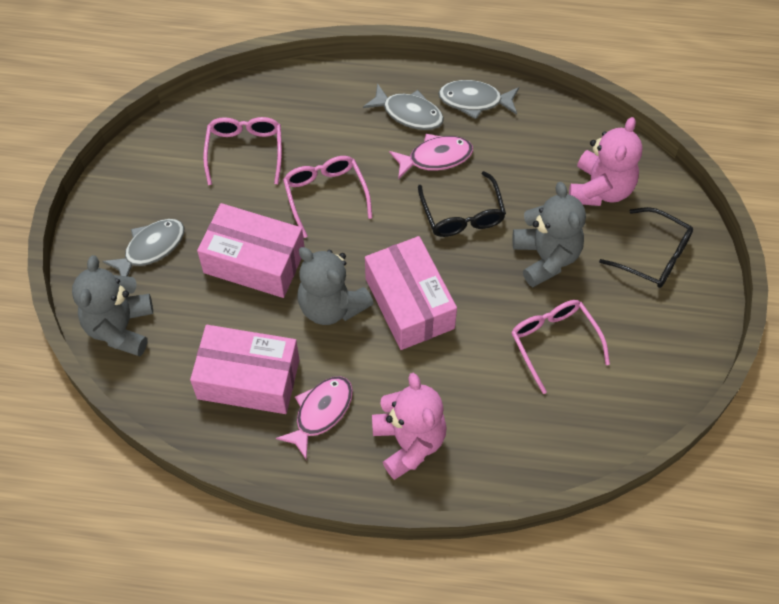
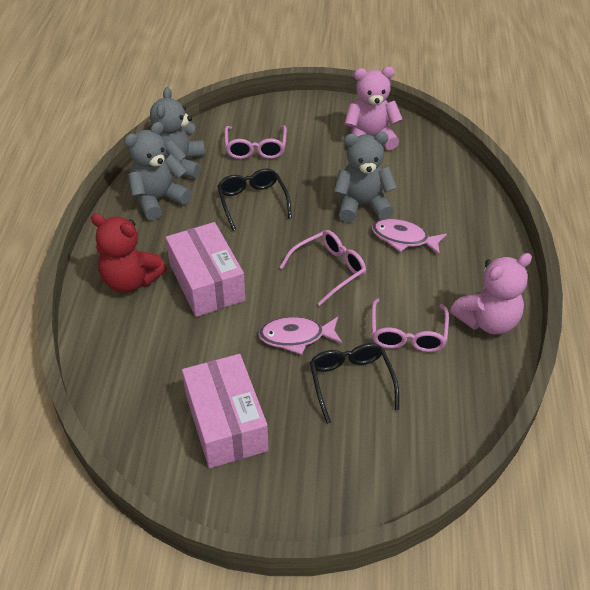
grey fish: 3 -> 0
pink box: 3 -> 2
red teddy bear: 0 -> 1

